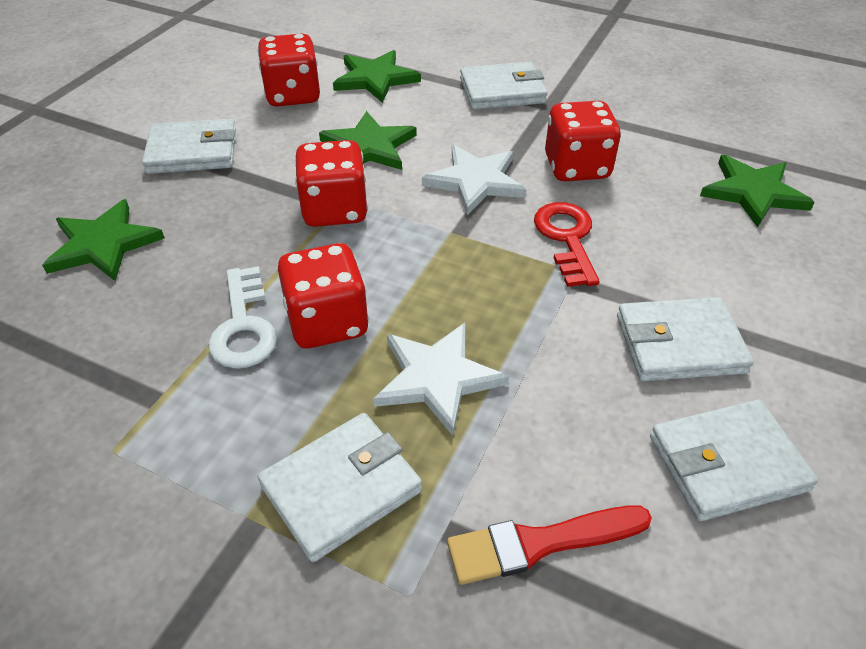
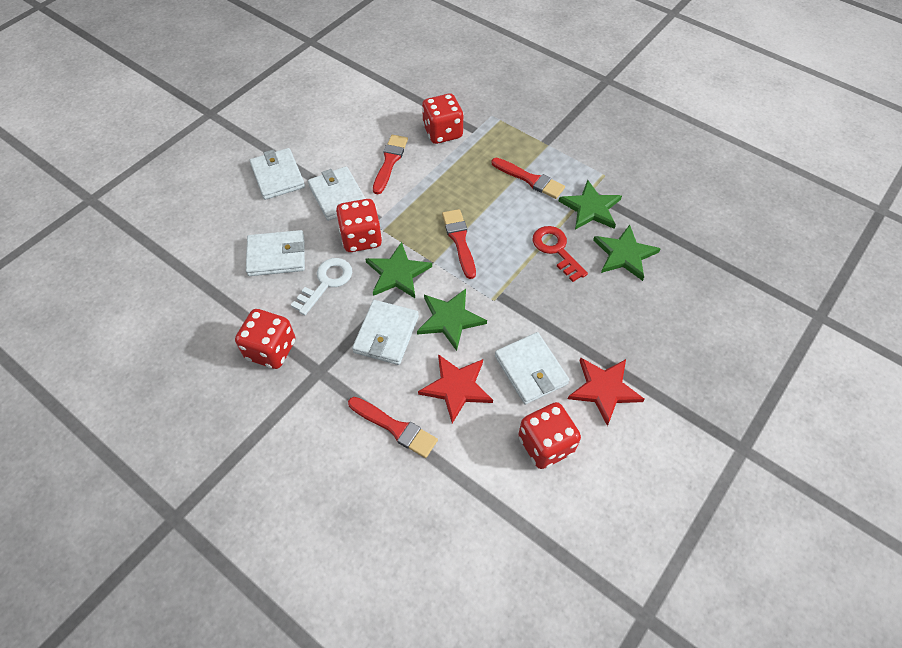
red brush: 1 -> 4
red star: 0 -> 2
white star: 2 -> 0

